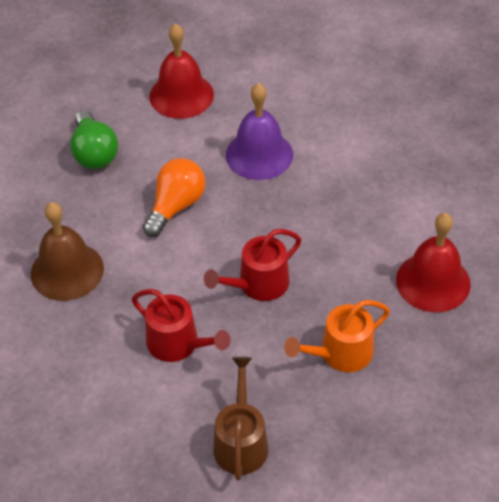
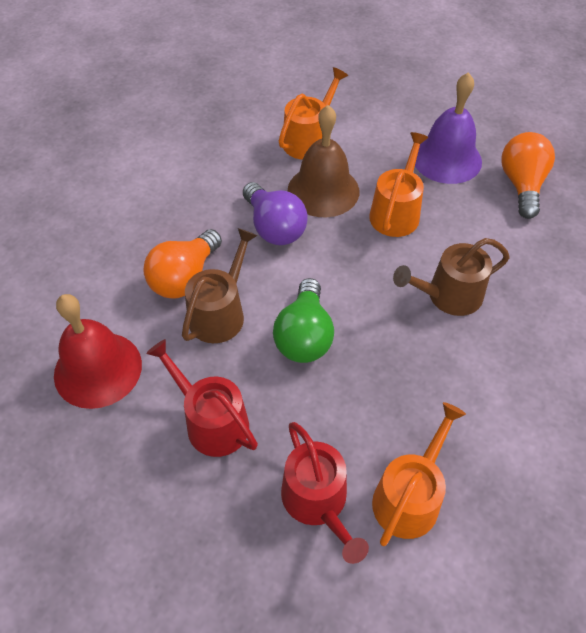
brown watering can: 1 -> 2
orange light bulb: 1 -> 2
orange watering can: 1 -> 3
purple light bulb: 0 -> 1
red bell: 2 -> 1

